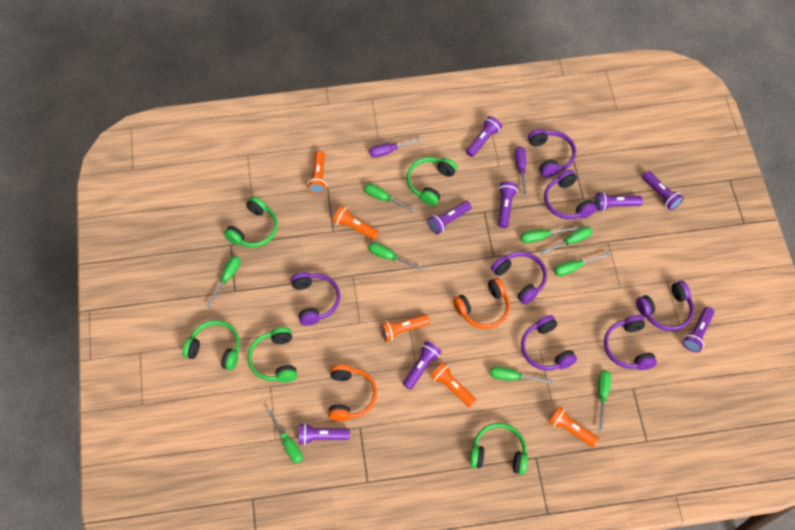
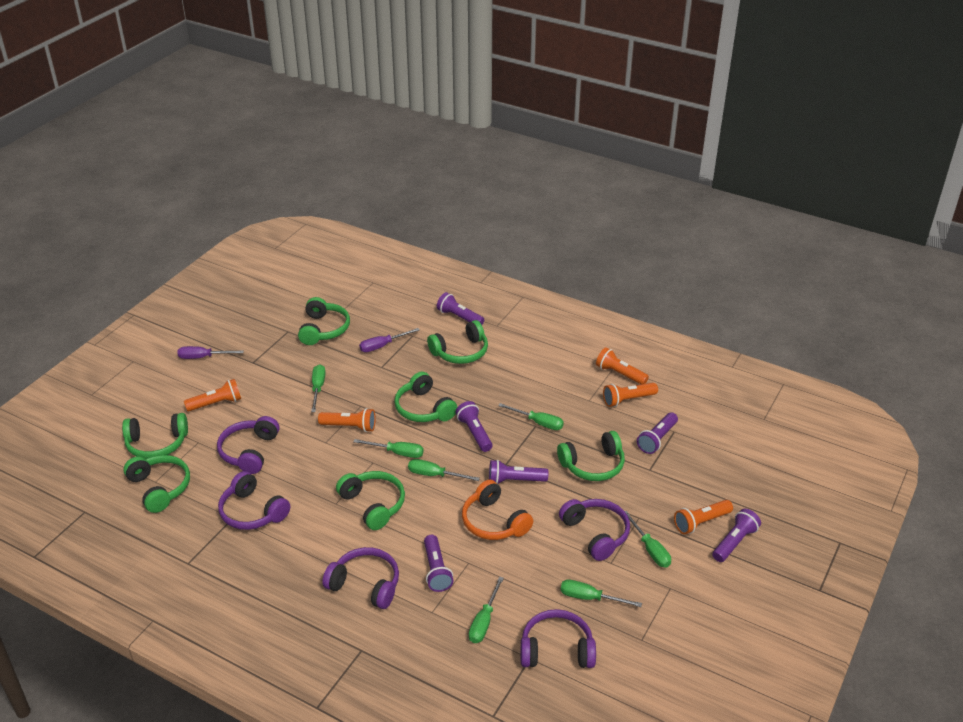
green headphones: 5 -> 7
green screwdriver: 9 -> 7
orange headphones: 2 -> 1
purple flashlight: 8 -> 6
purple headphones: 7 -> 5

